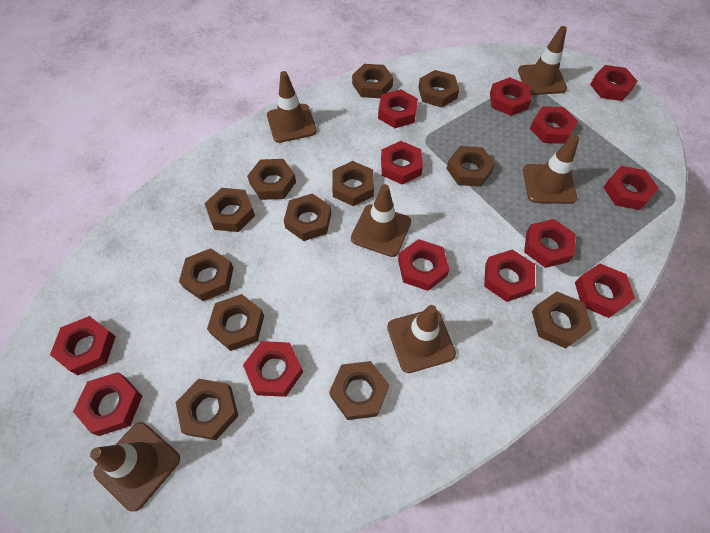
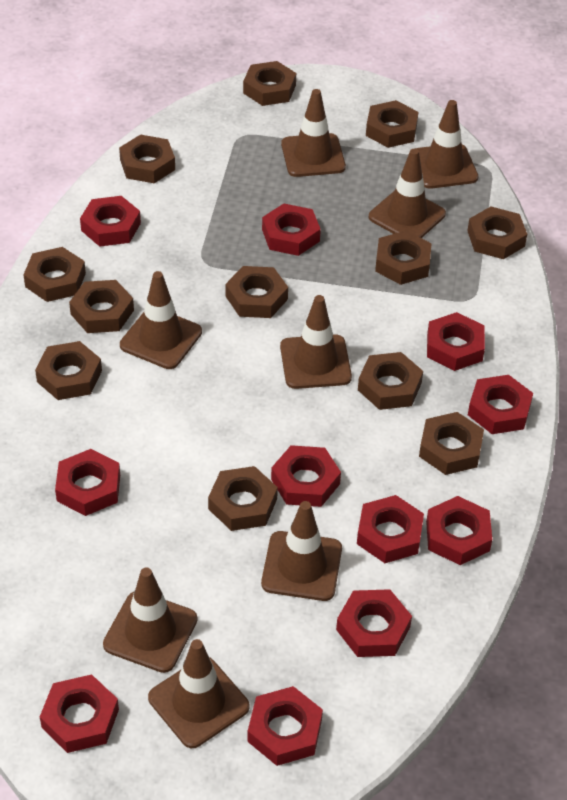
brown traffic cone: 6 -> 8
red nut: 13 -> 11

